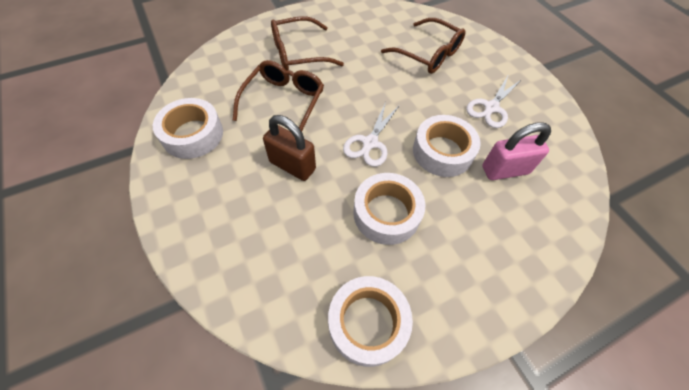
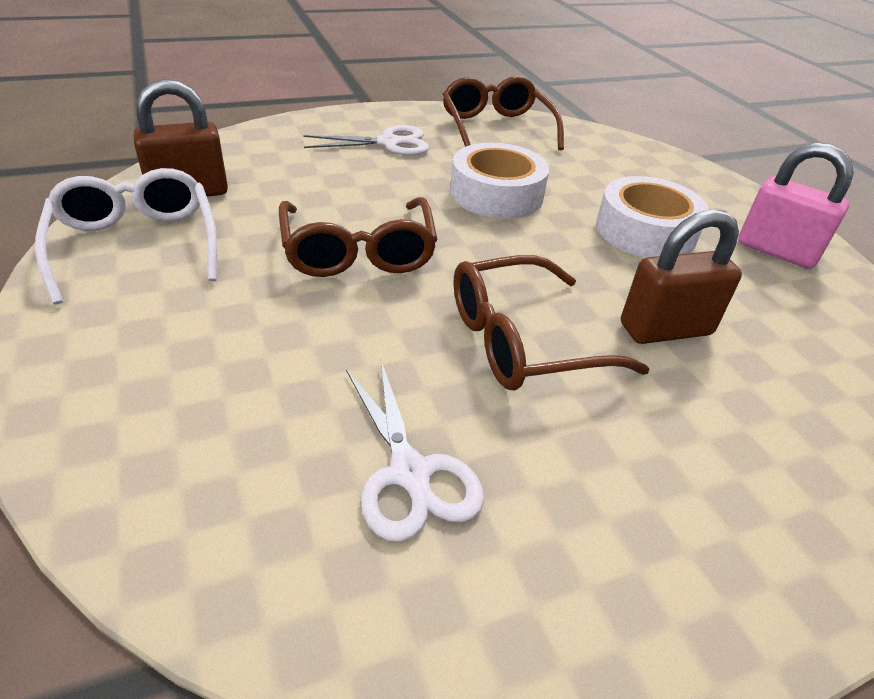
brown padlock: 1 -> 2
white glasses: 0 -> 1
white tape: 4 -> 2

